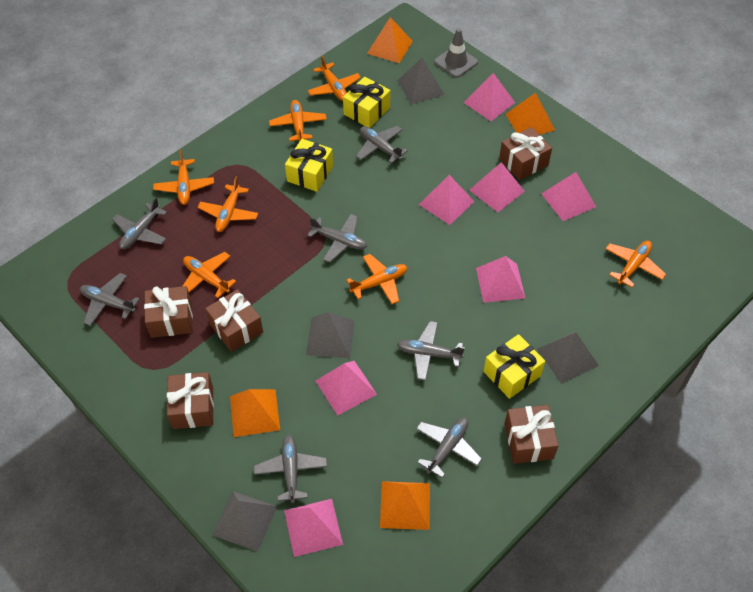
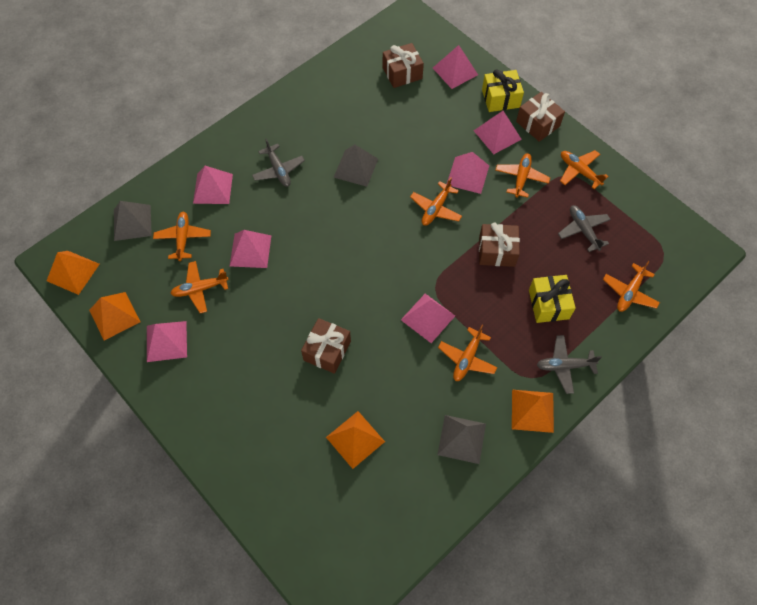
brown gift: 5 -> 4
grey plane: 7 -> 3
grey pyramid: 4 -> 3
grey traffic cone: 1 -> 0
yellow gift: 3 -> 2

